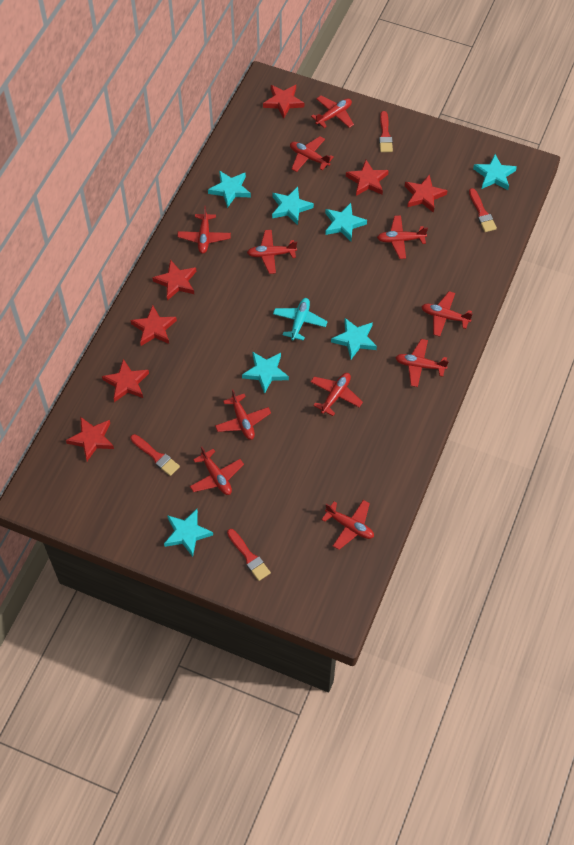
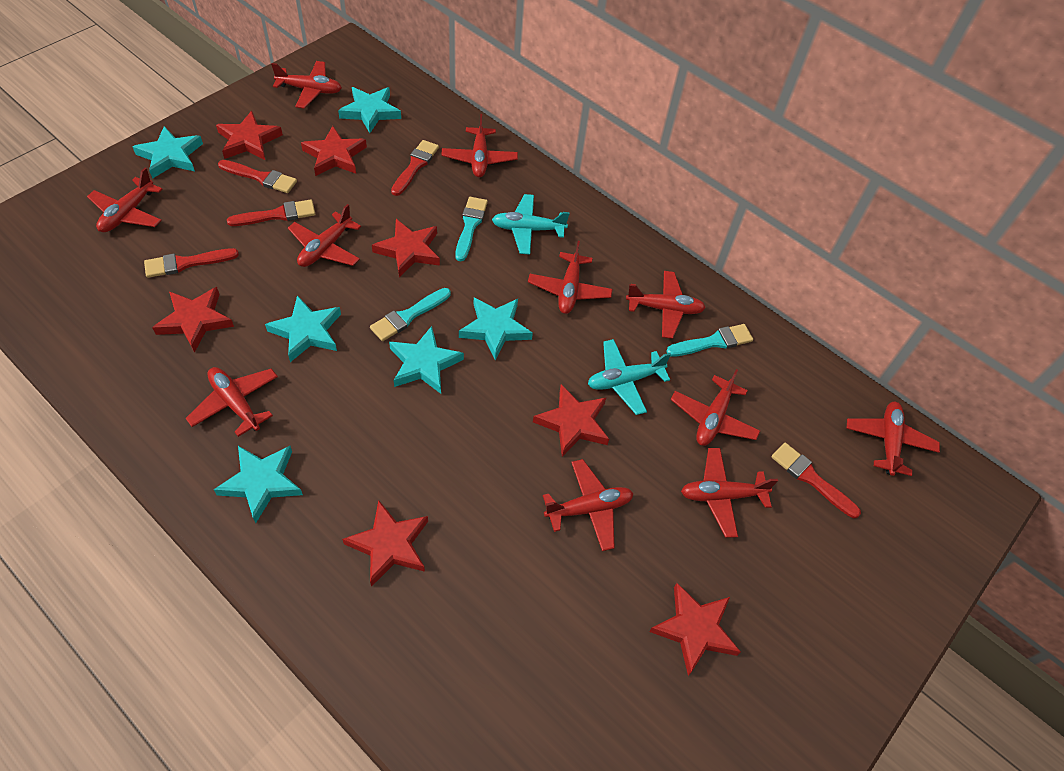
red brush: 4 -> 5
turquoise brush: 0 -> 3
turquoise plane: 1 -> 2
turquoise star: 7 -> 6

